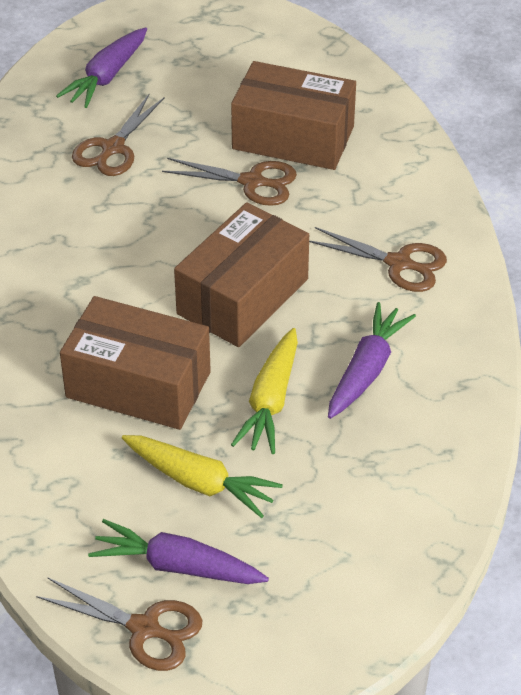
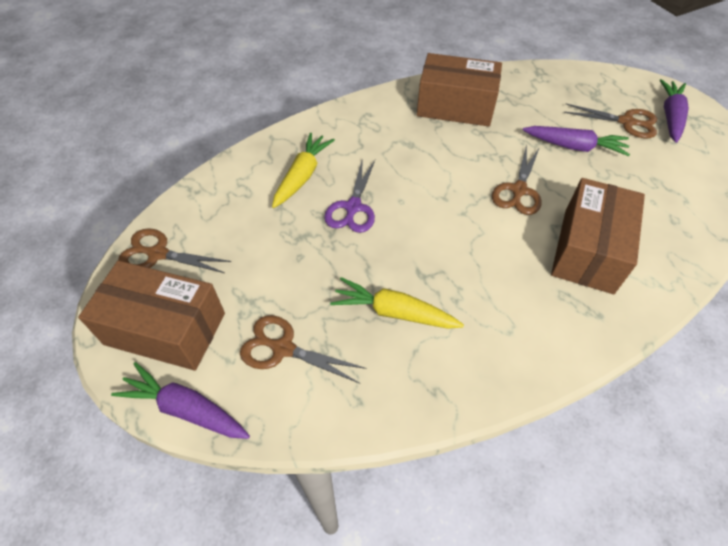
purple scissors: 0 -> 1

